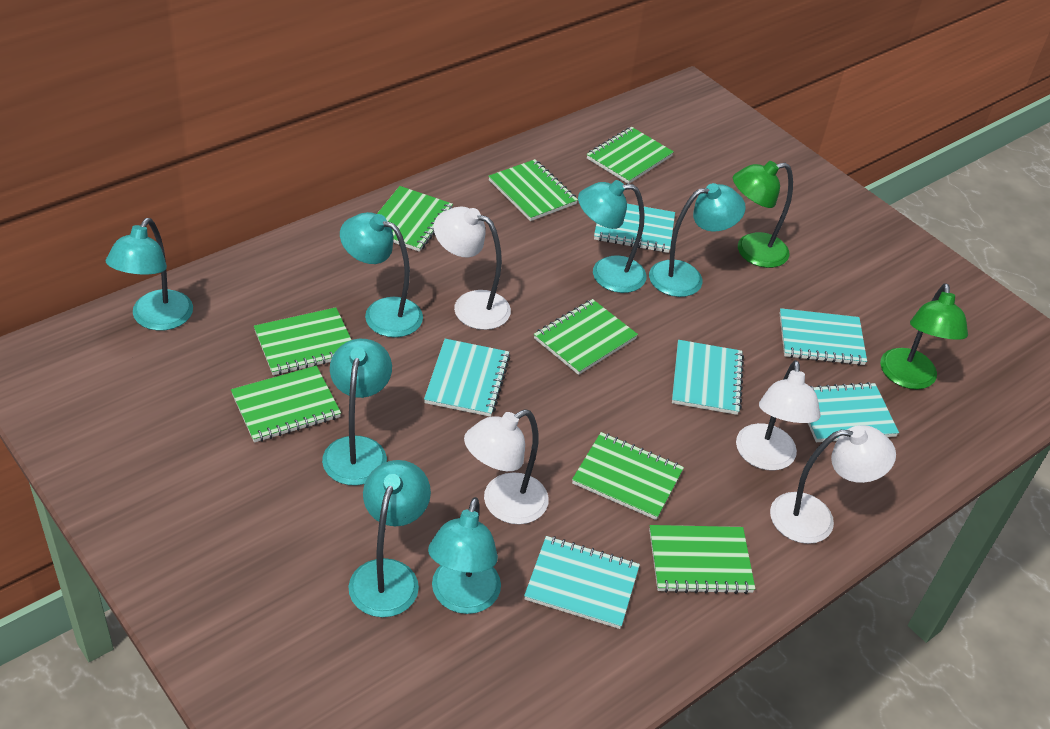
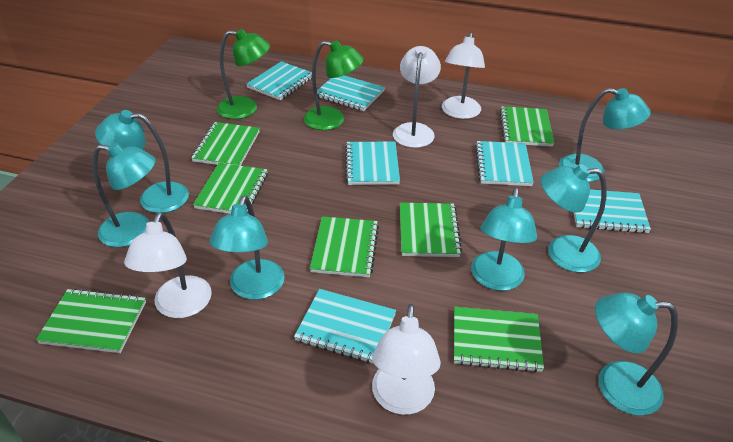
green notebook: 8 -> 7

